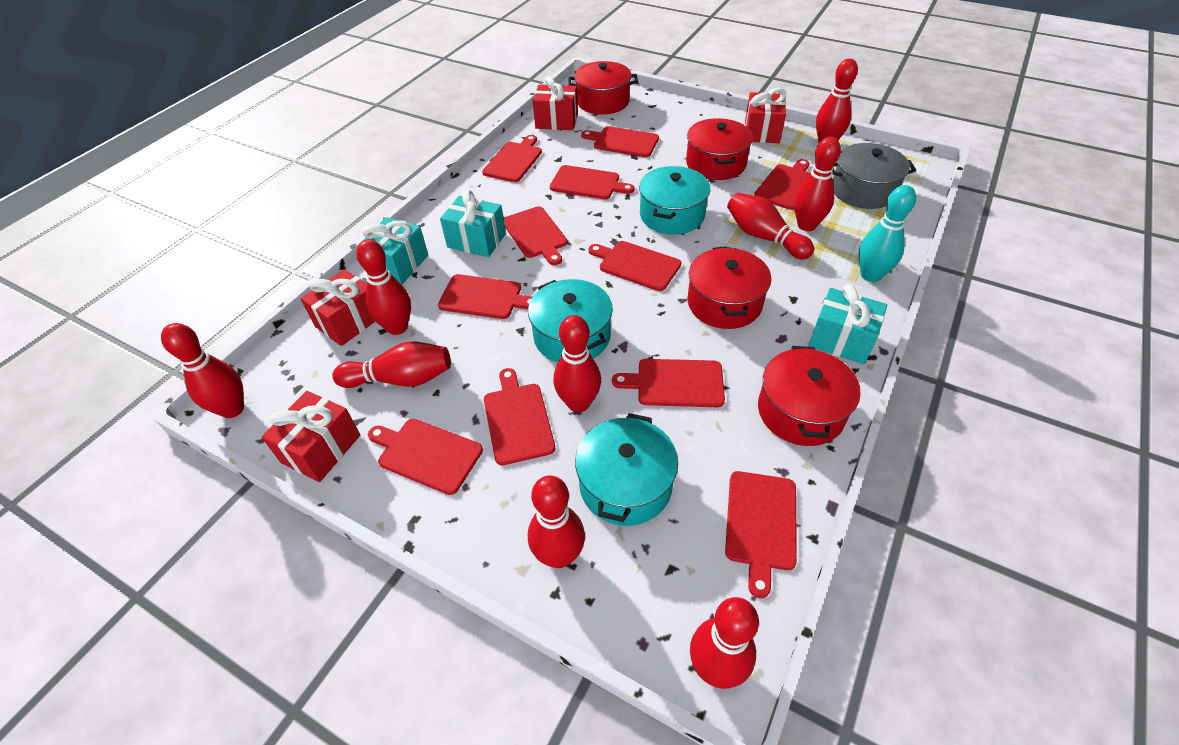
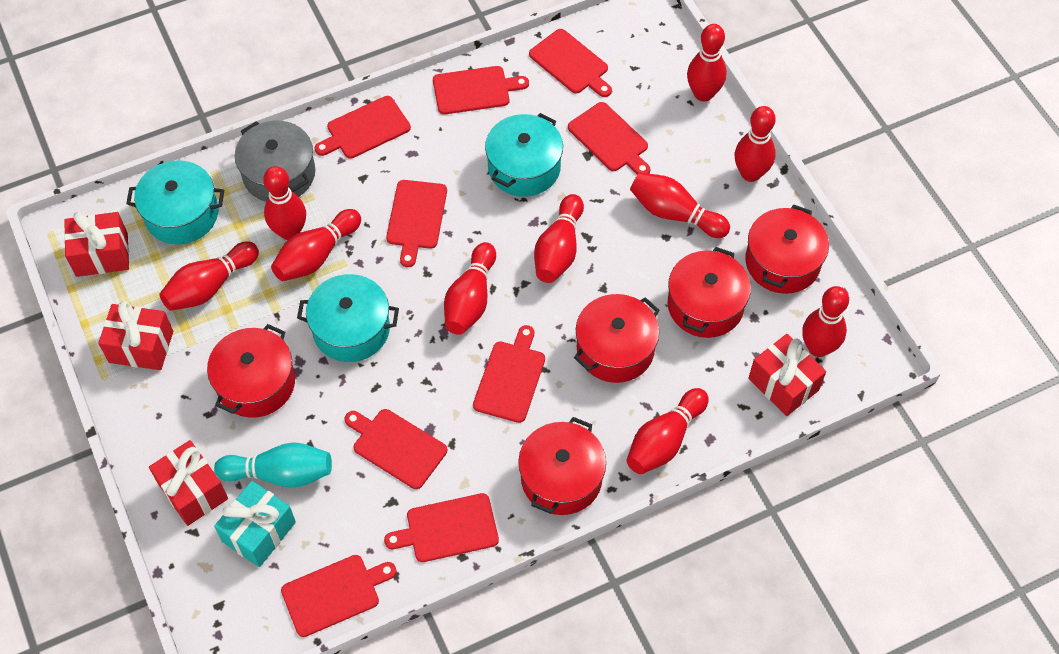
red bowling pin: 9 -> 10
red cutting board: 11 -> 9
red pot: 4 -> 5
turquoise gift: 3 -> 1

